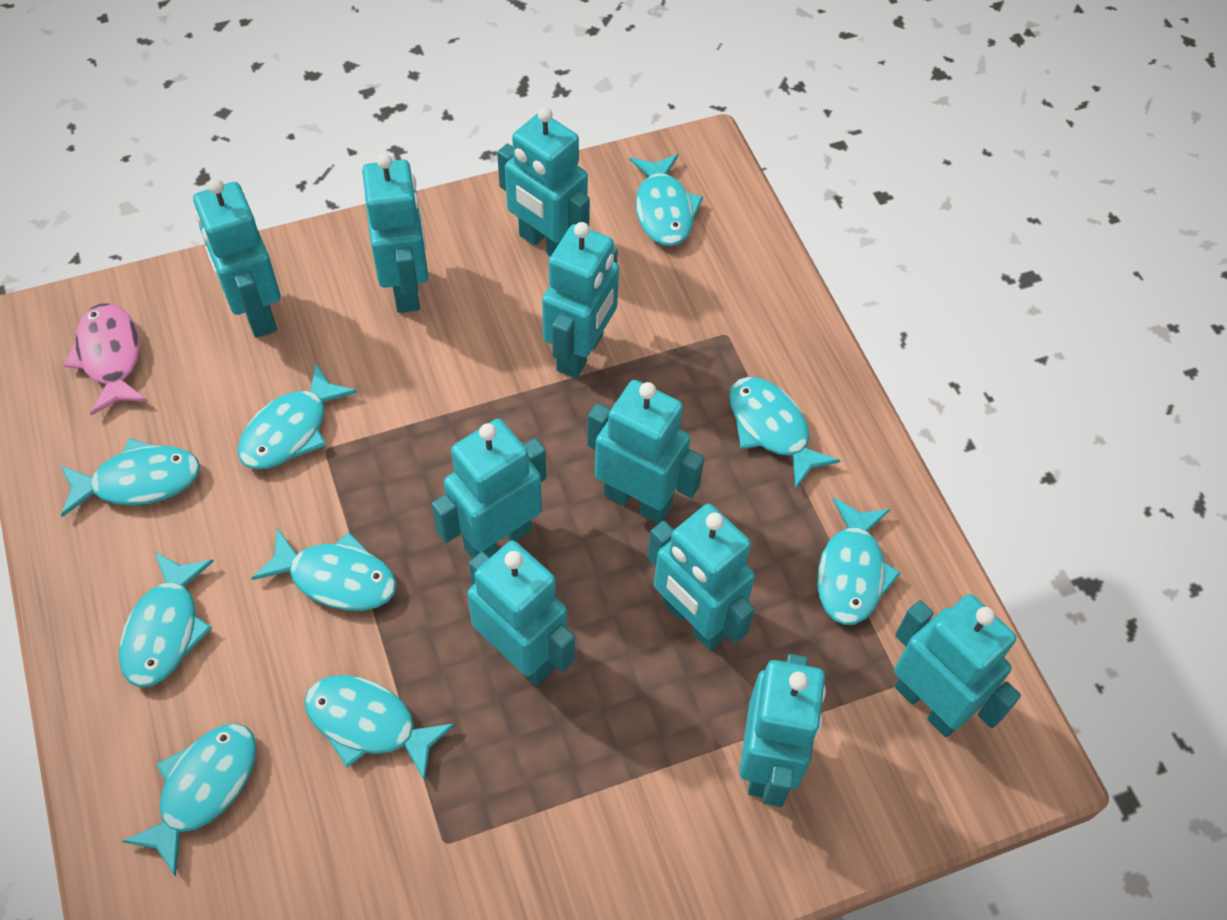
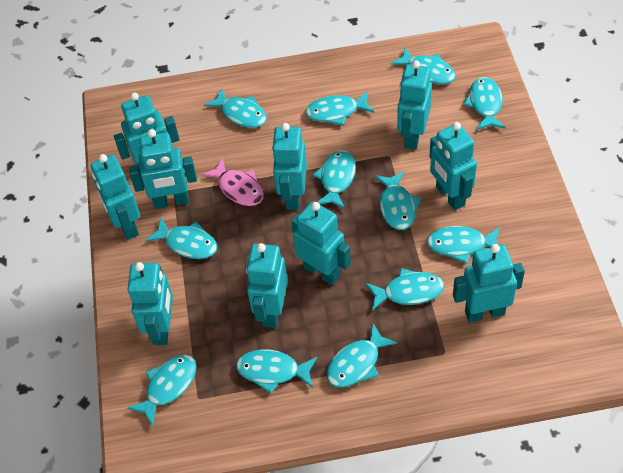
turquoise fish: 9 -> 12

